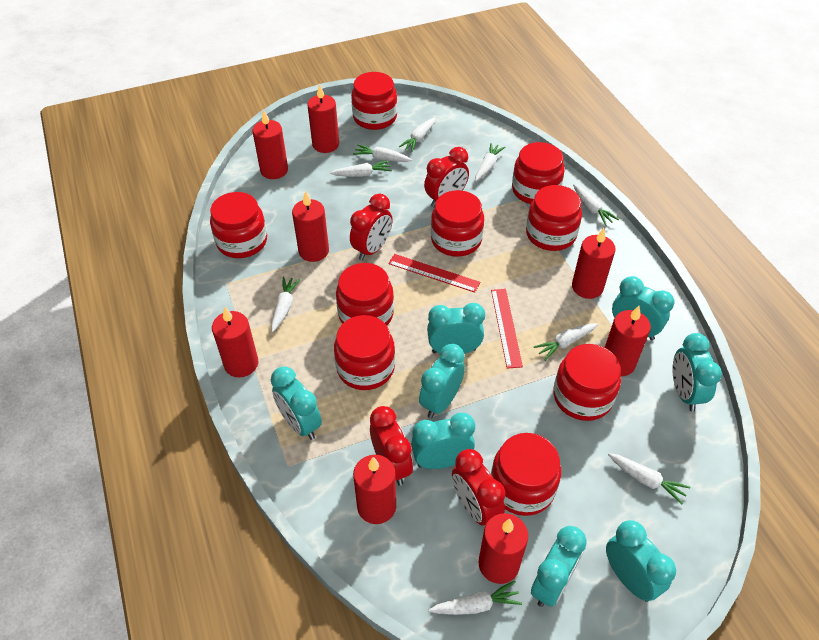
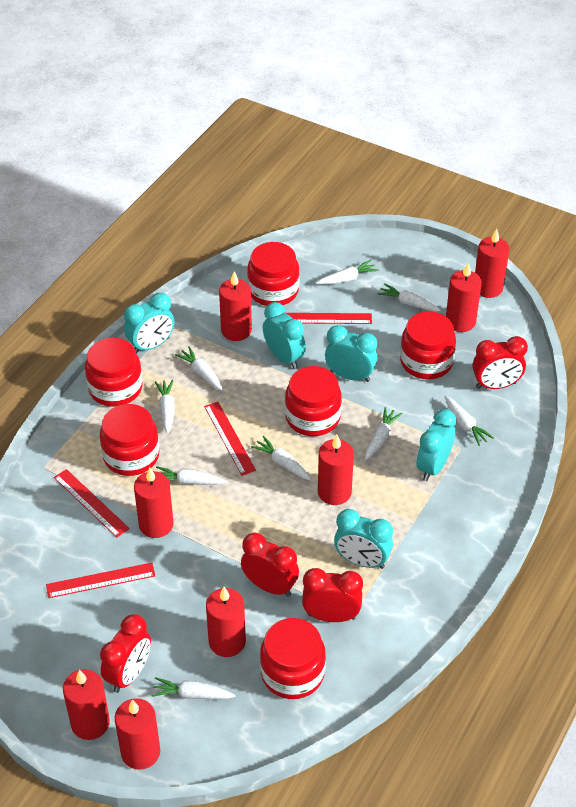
red jar: 9 -> 6
red ruler: 2 -> 4
turquoise clock: 8 -> 5

